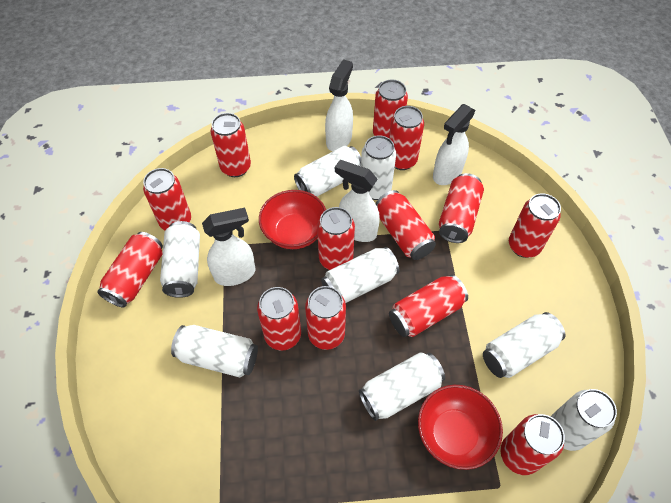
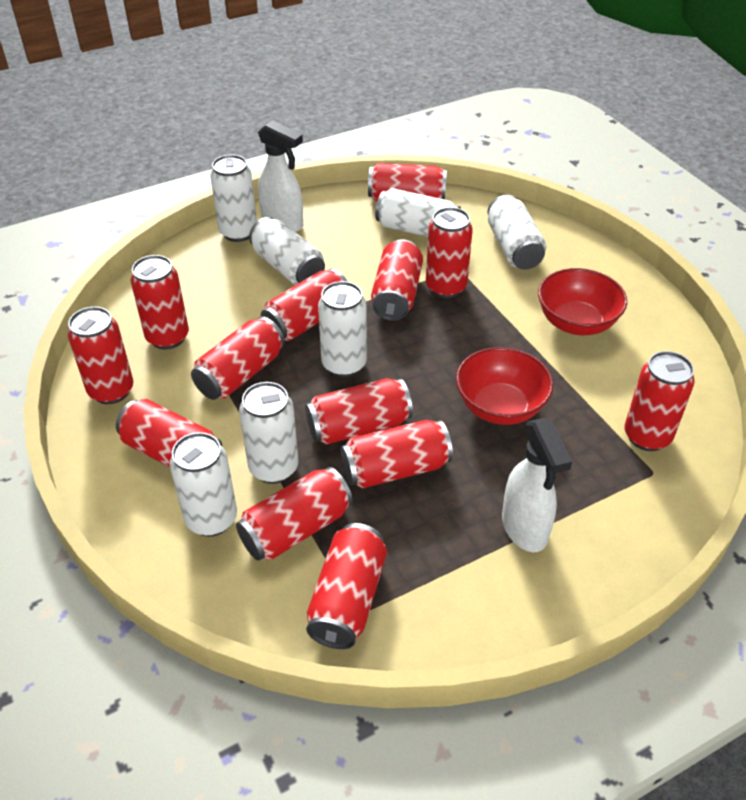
white can: 8 -> 7
white spray bottle: 4 -> 2

